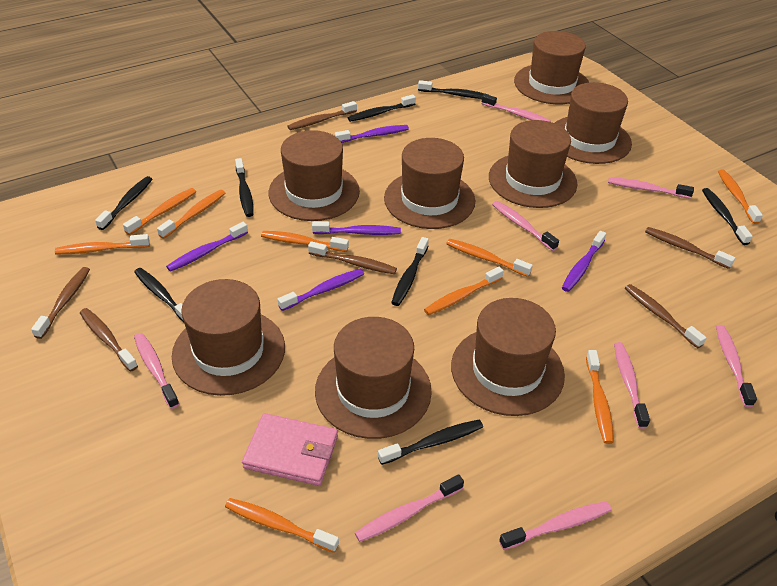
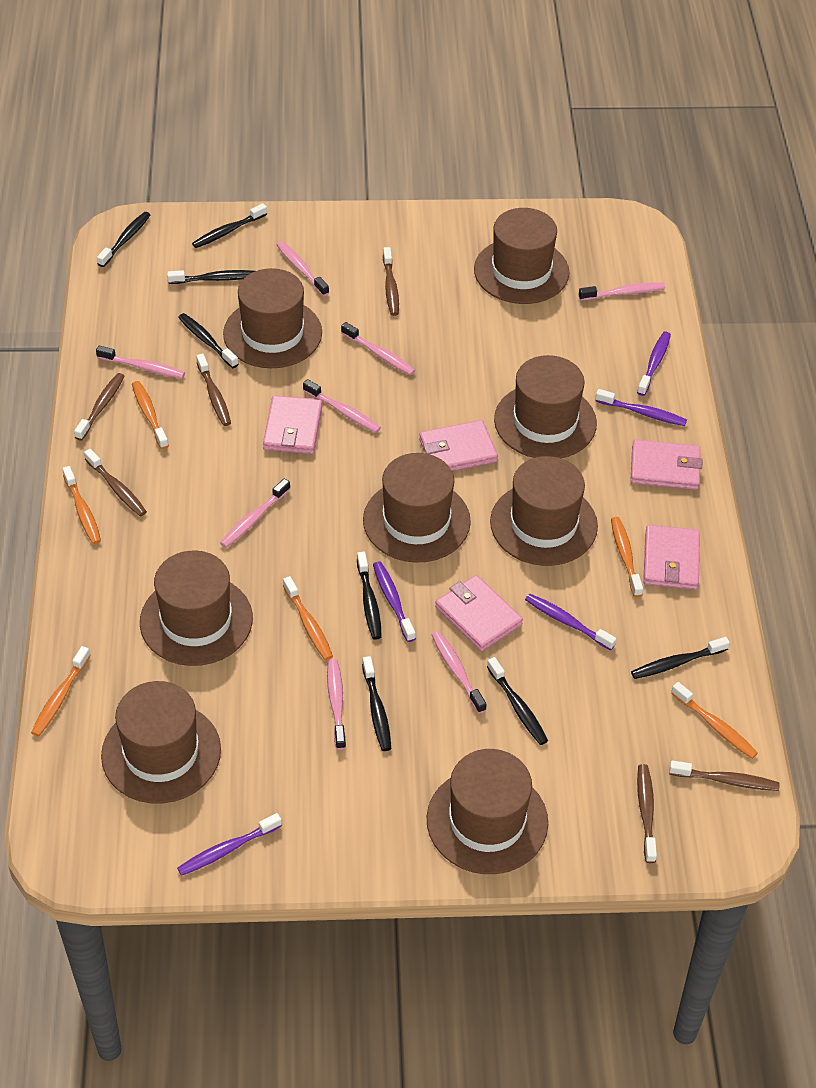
orange toothbrush: 9 -> 6
pink wallet: 1 -> 5

